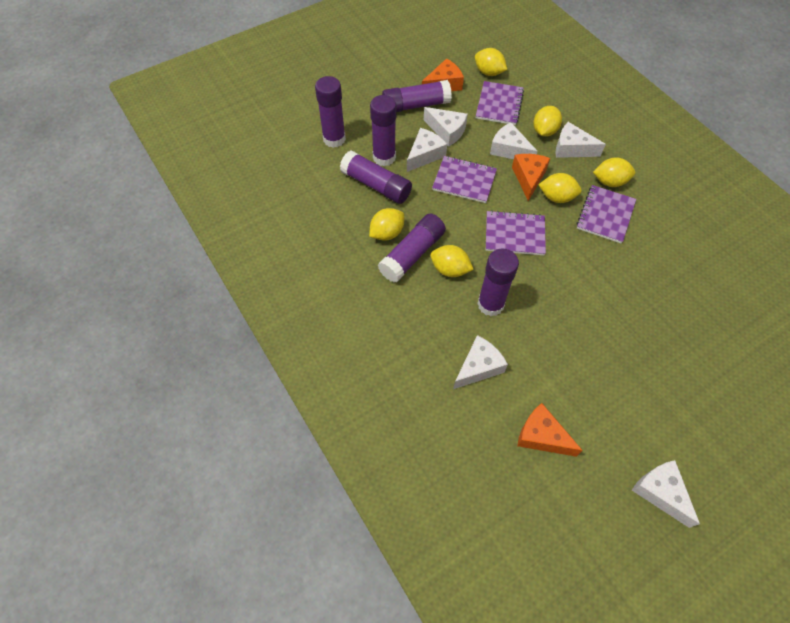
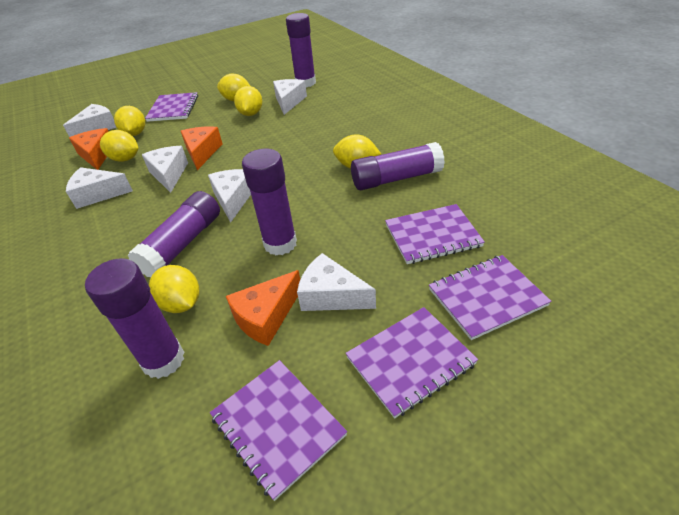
purple glue stick: 6 -> 5
purple notebook: 4 -> 5

